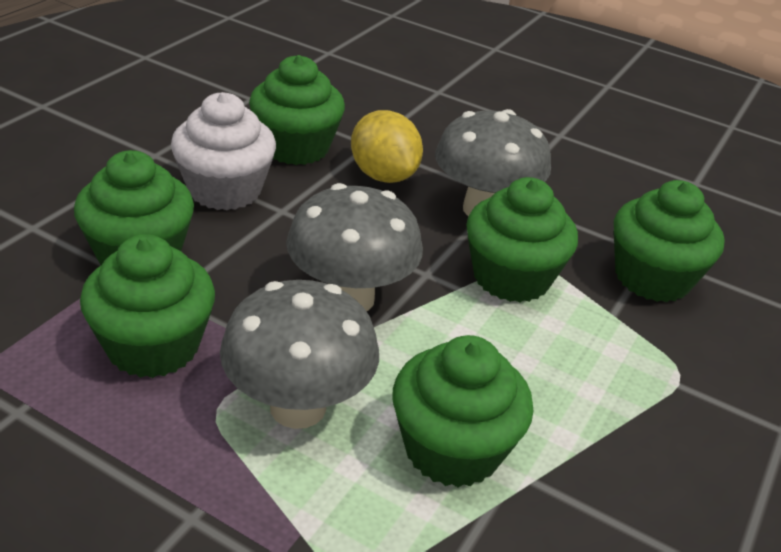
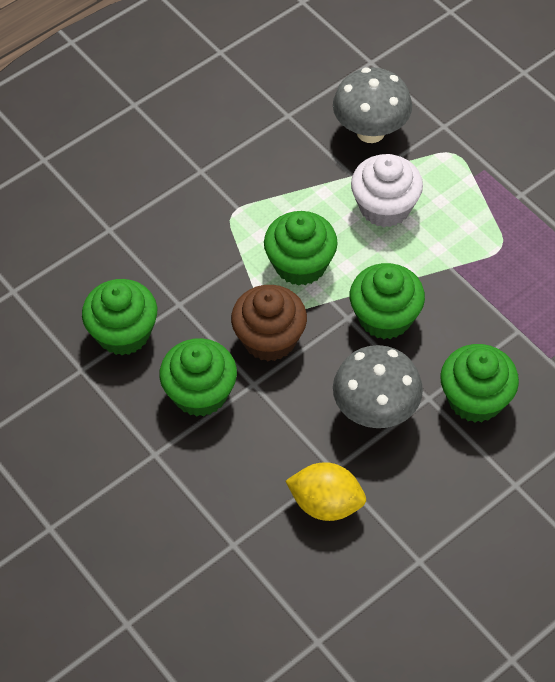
brown cupcake: 0 -> 1
green cupcake: 6 -> 5
grey mushroom: 3 -> 2

